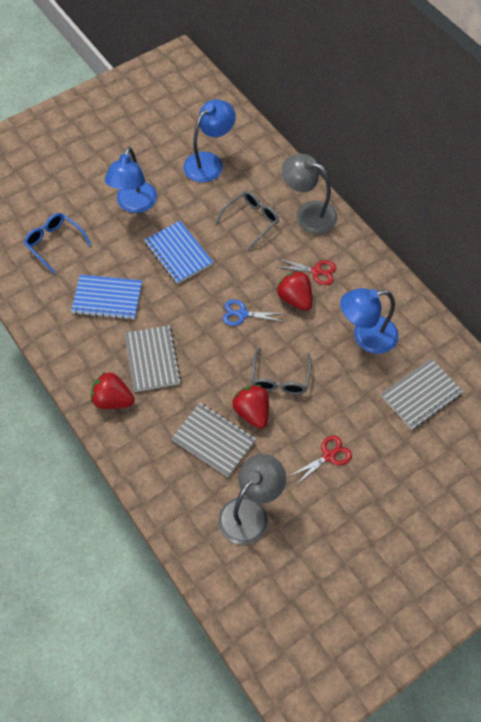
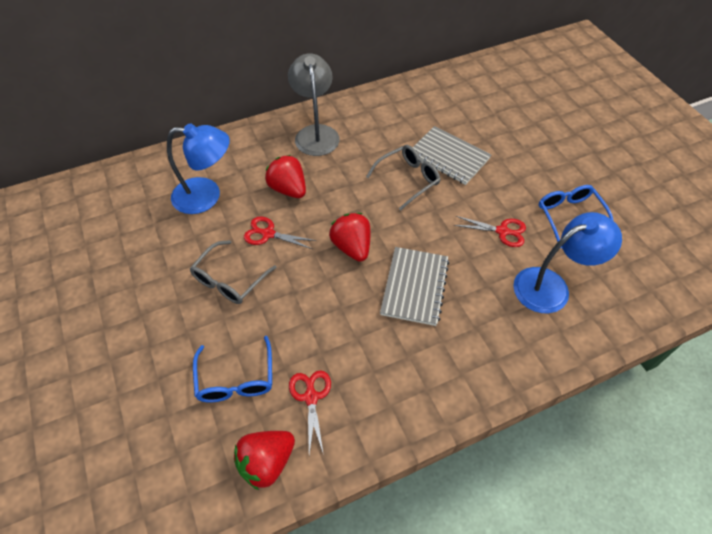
blue glasses: 1 -> 2
blue lamp: 3 -> 2
blue notebook: 2 -> 0
blue scissors: 1 -> 0
grey lamp: 2 -> 1
grey notebook: 3 -> 2
red scissors: 2 -> 3

